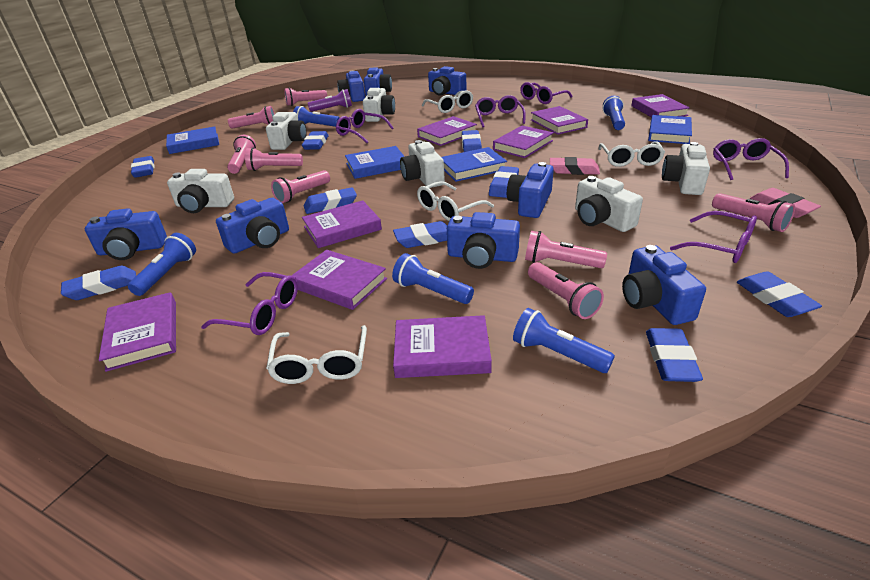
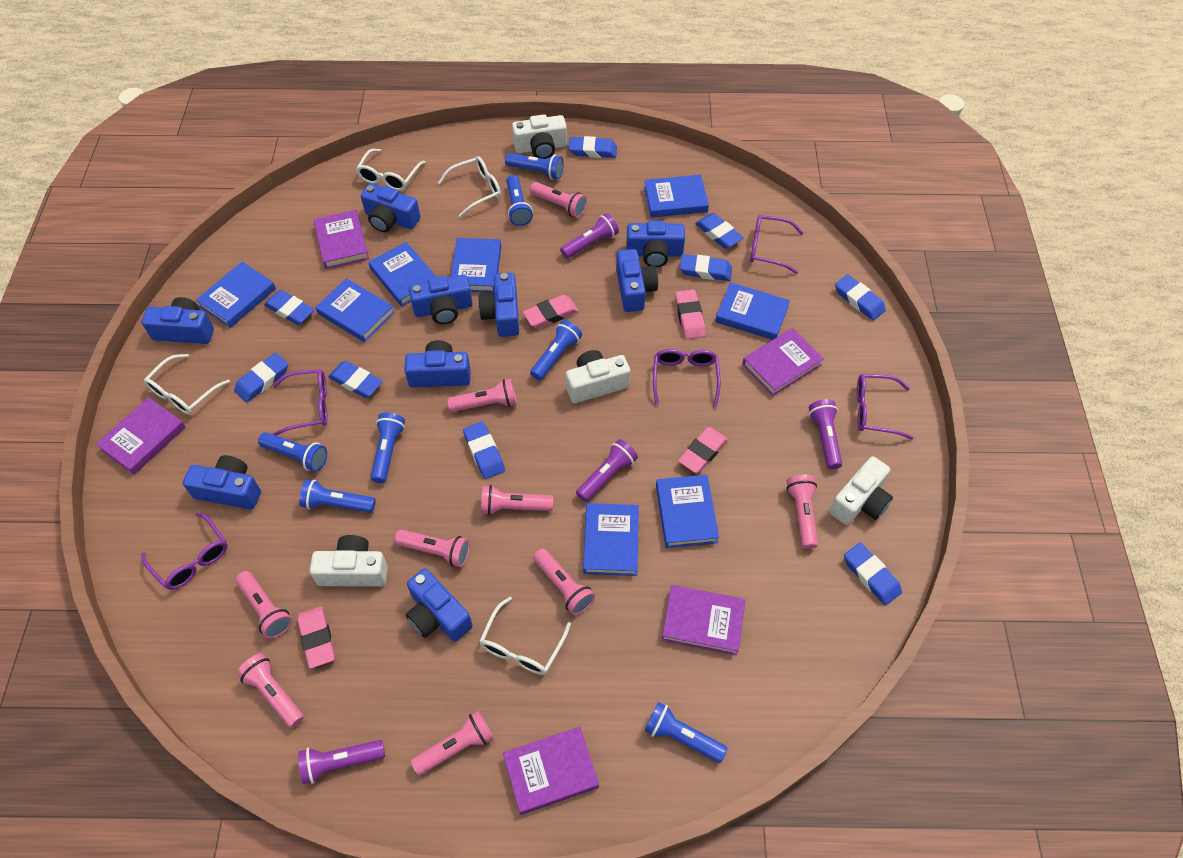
blue book: 4 -> 8
blue camera: 8 -> 9
blue flashlight: 5 -> 7
pink eraser: 2 -> 4
pink flashlight: 8 -> 9
purple book: 8 -> 5
purple flashlight: 1 -> 4
purple glasses: 6 -> 5
white camera: 6 -> 4

